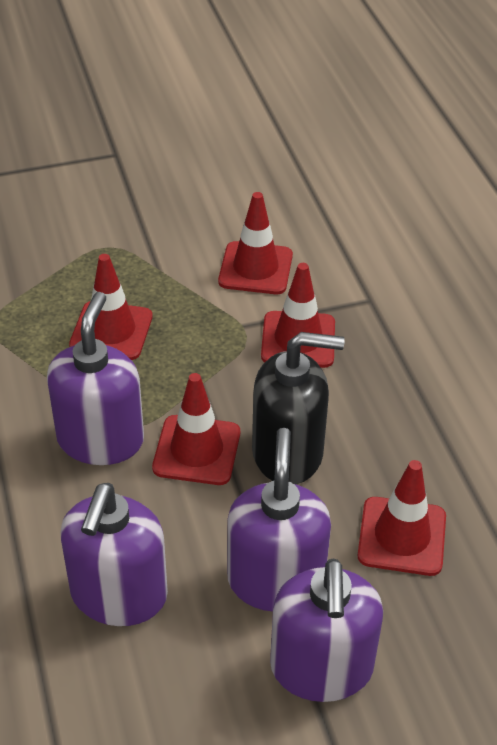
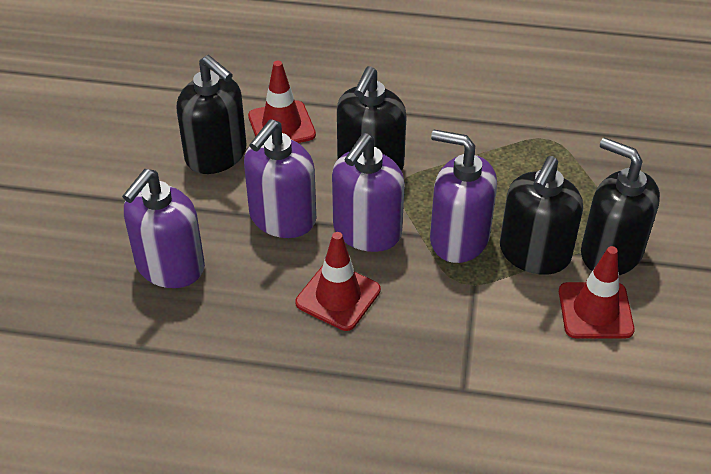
black soap dispenser: 1 -> 4
red traffic cone: 5 -> 3

